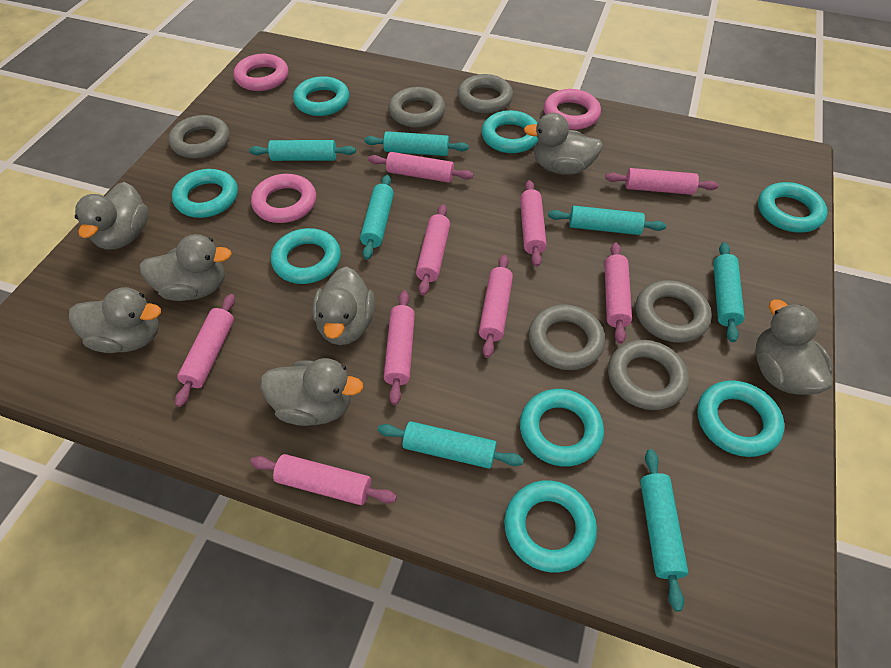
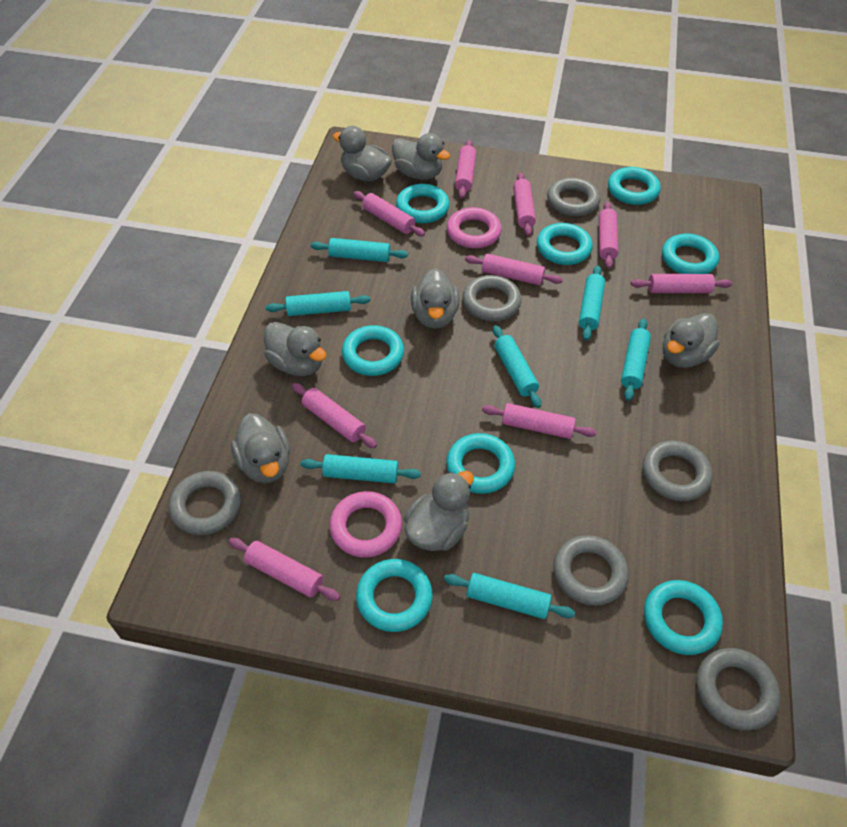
pink ring: 3 -> 2

